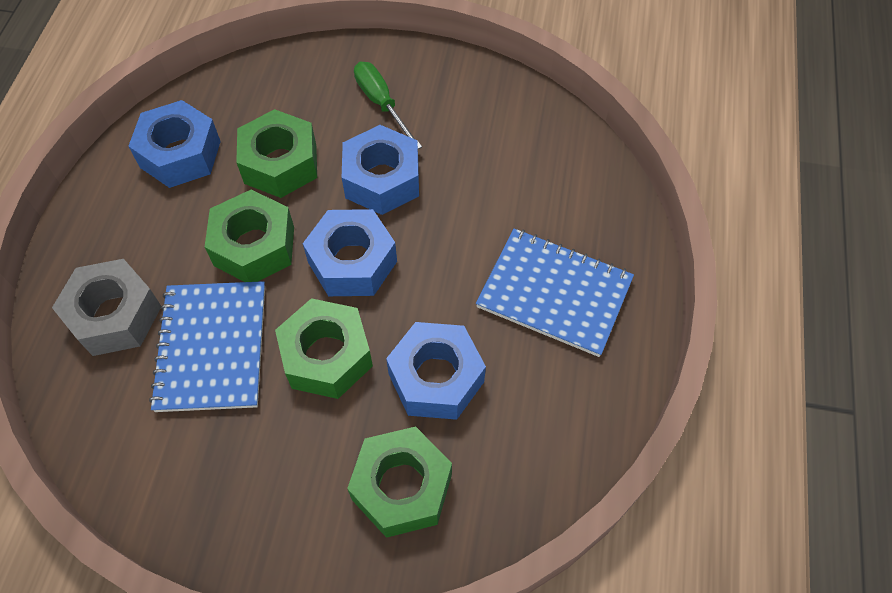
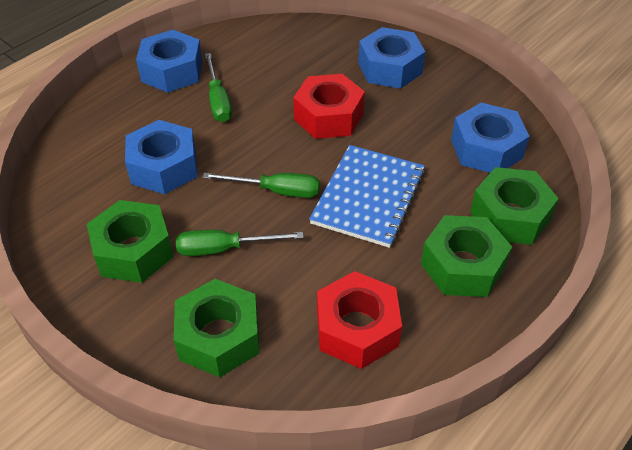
blue notebook: 2 -> 1
green screwdriver: 1 -> 3
grey nut: 1 -> 0
red nut: 0 -> 2

